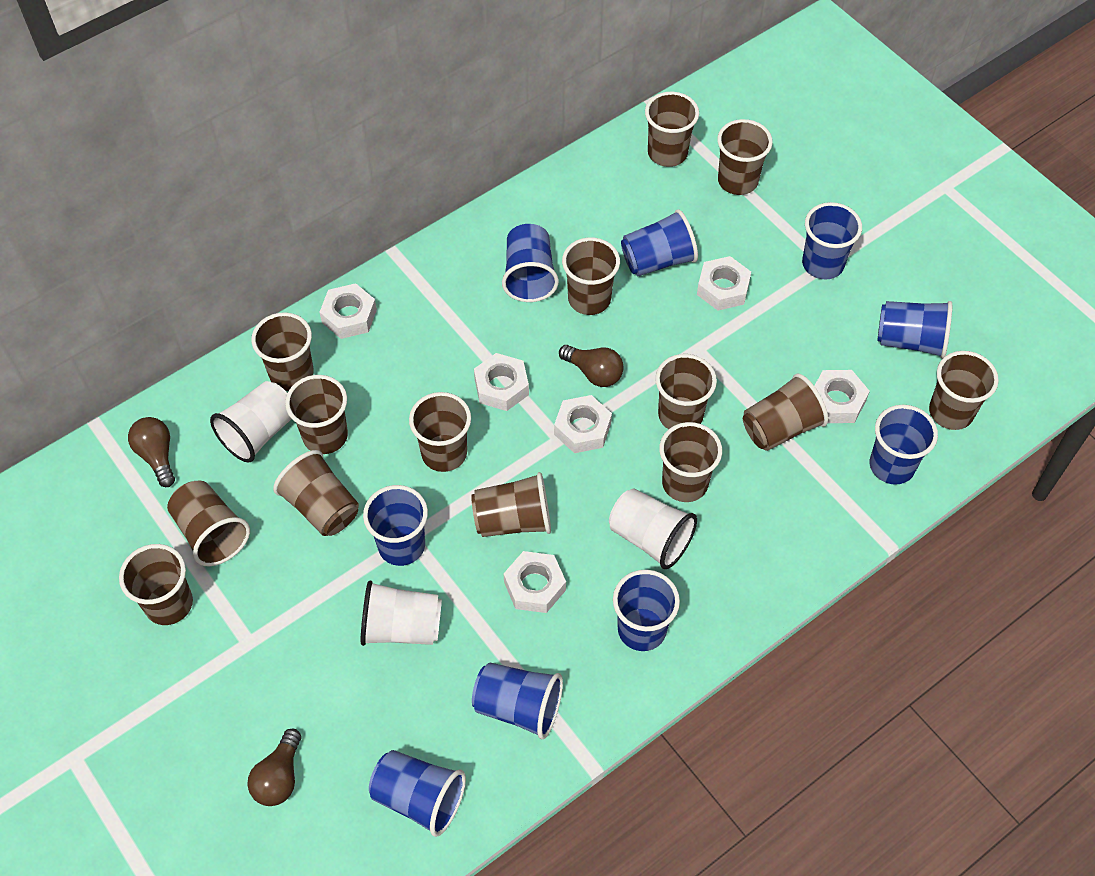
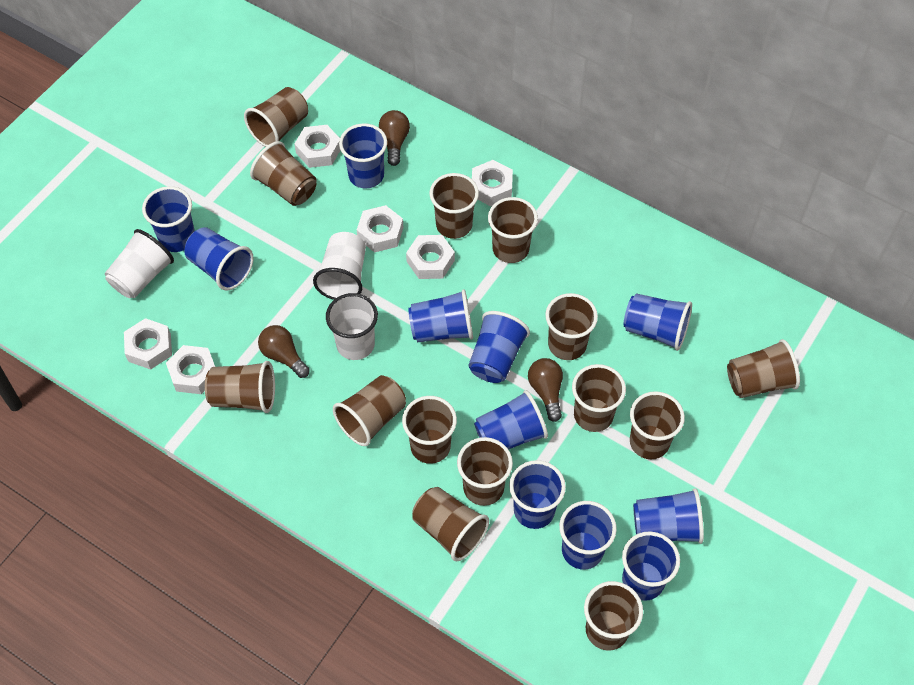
blue cup: 9 -> 11

